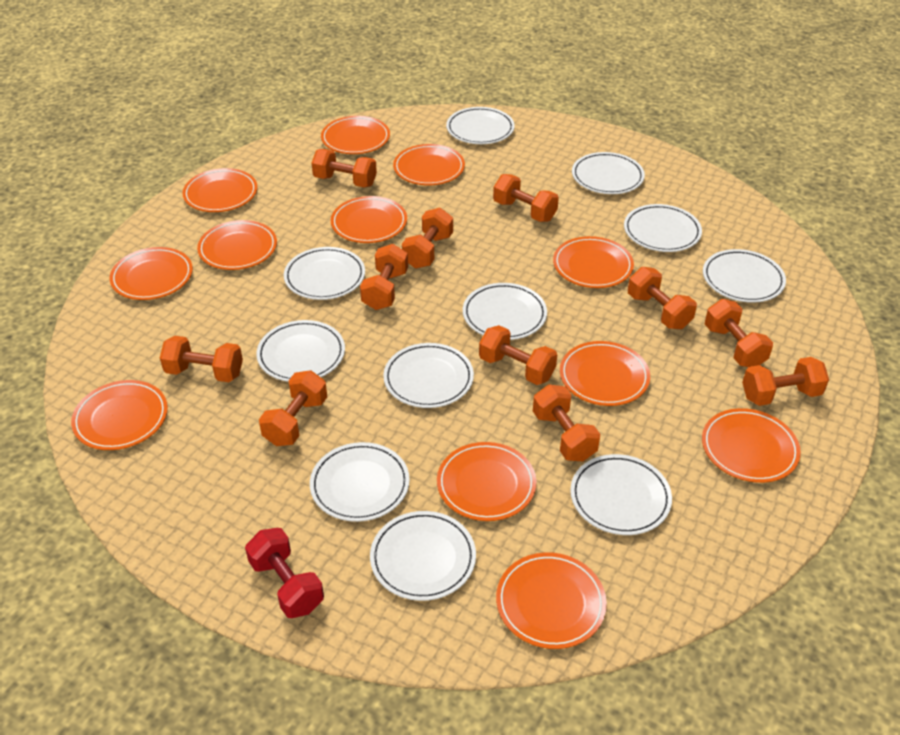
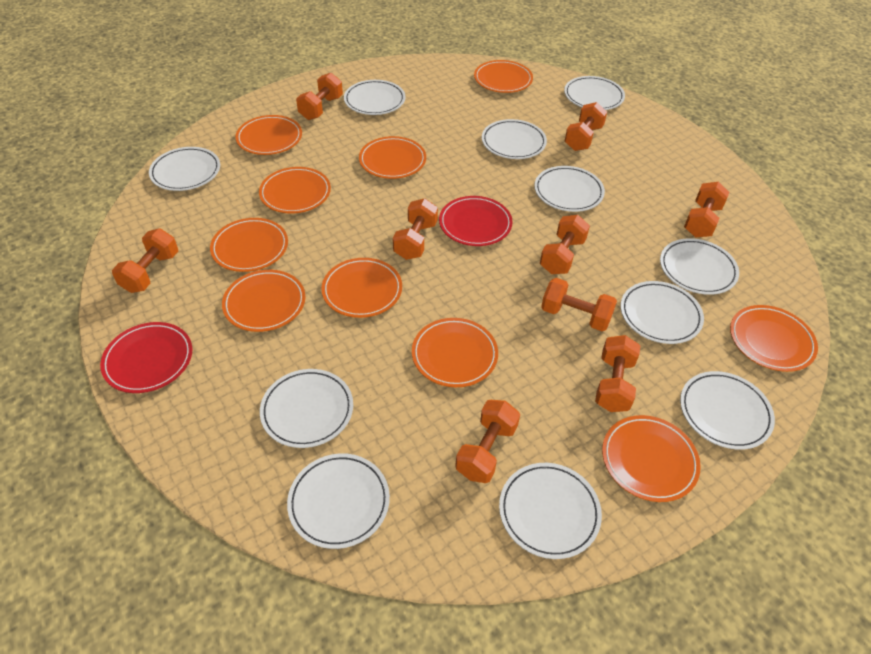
orange dumbbell: 11 -> 9
orange plate: 12 -> 10
red dumbbell: 1 -> 0
red plate: 0 -> 2

